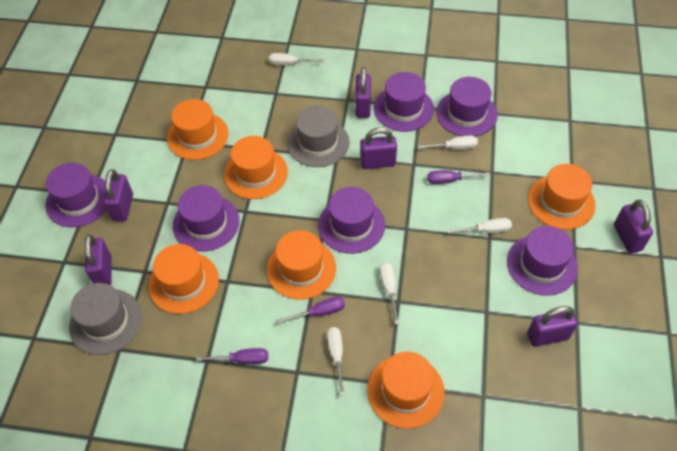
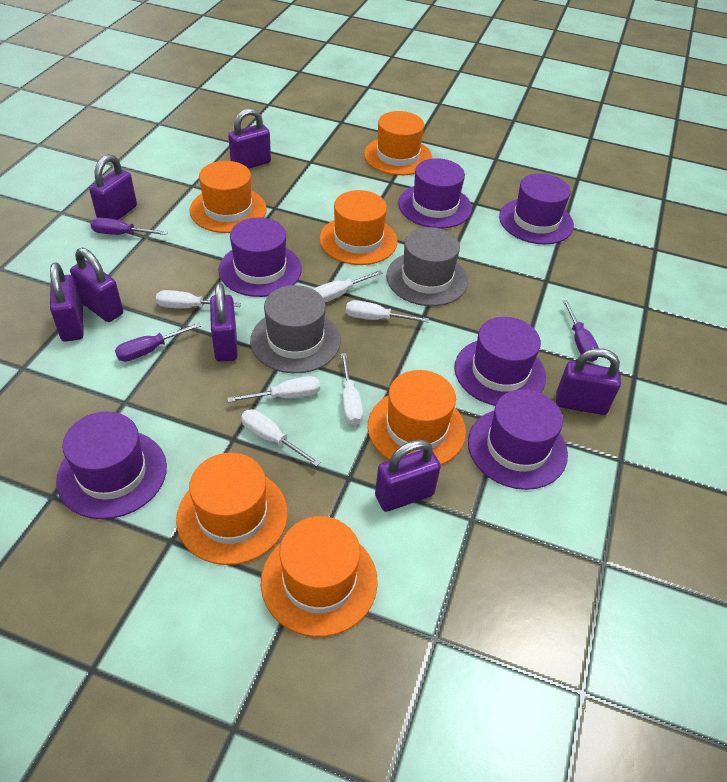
purple padlock: 6 -> 7
white screwdriver: 5 -> 6

